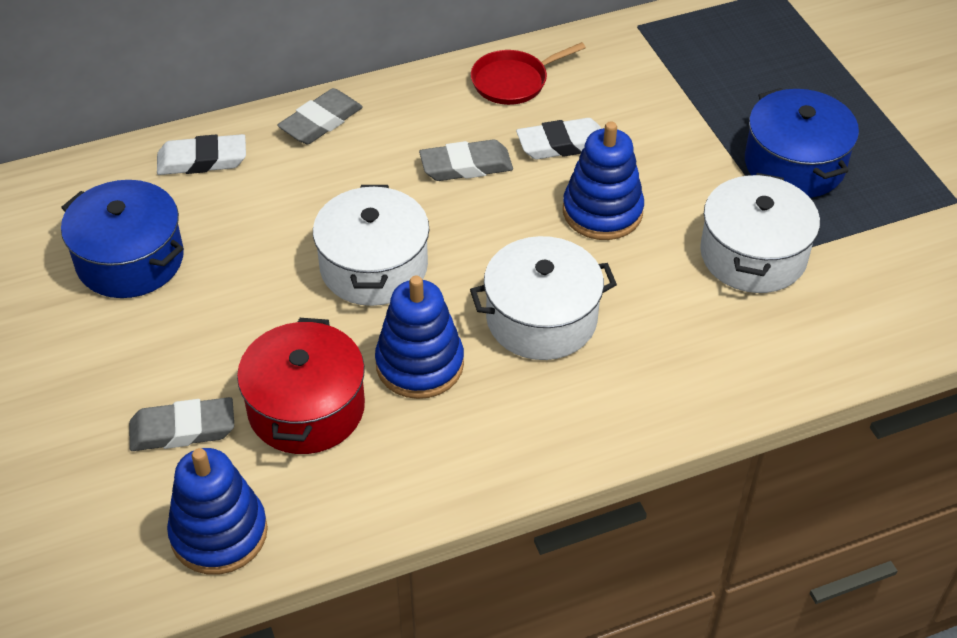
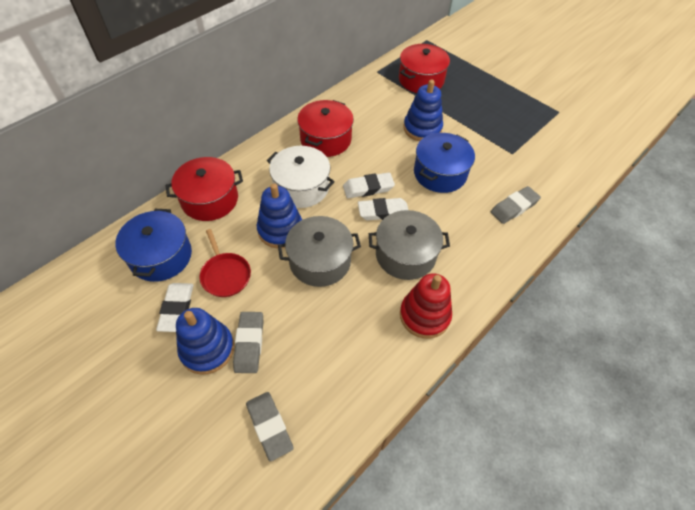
grey pot: 0 -> 2
red pot: 1 -> 3
red stacking toy: 0 -> 1
white eraser: 2 -> 3
white pot: 3 -> 1

